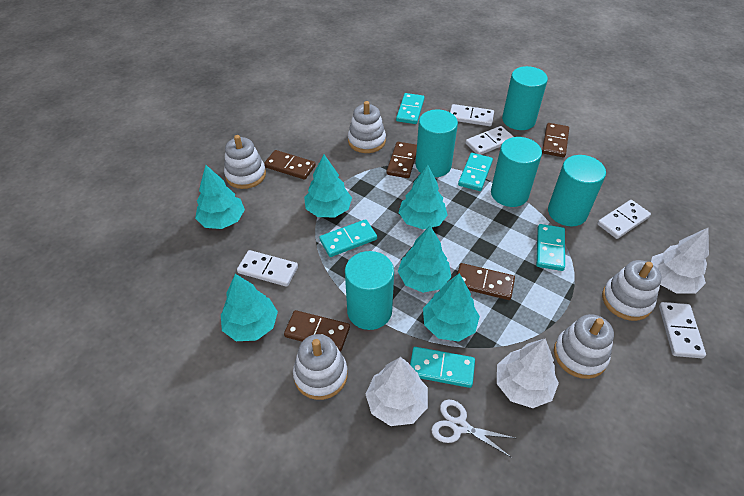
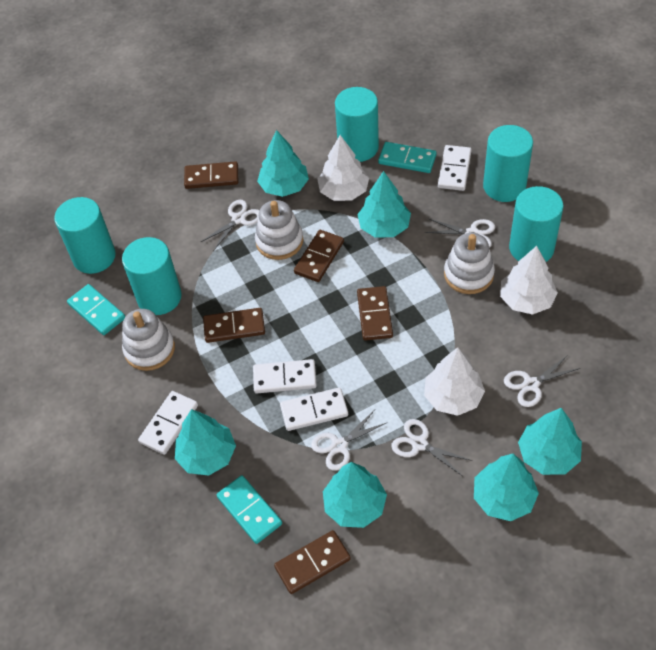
turquoise domino: 5 -> 3
white domino: 5 -> 4
white scissors: 1 -> 5
white stacking toy: 5 -> 3

